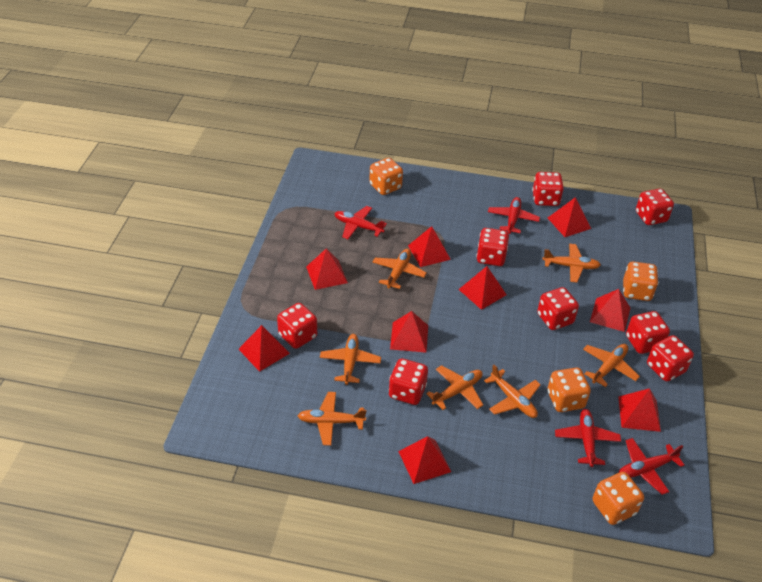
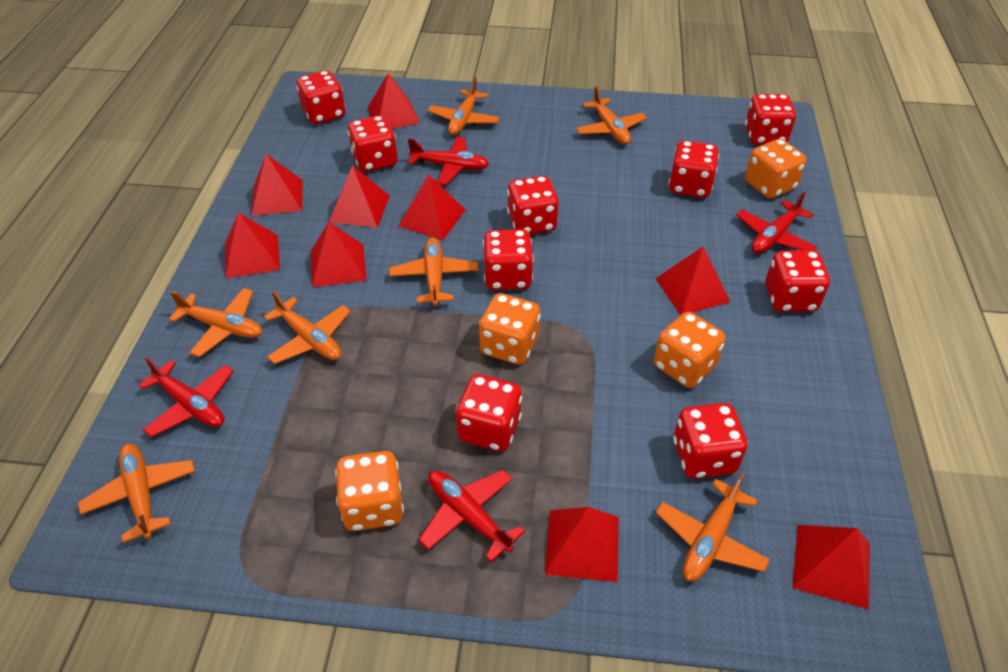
red dice: 8 -> 9

